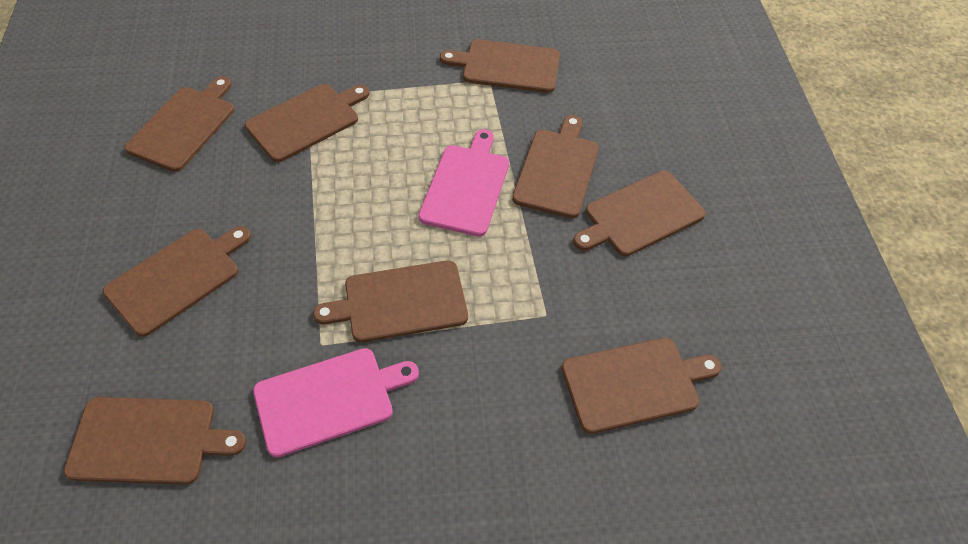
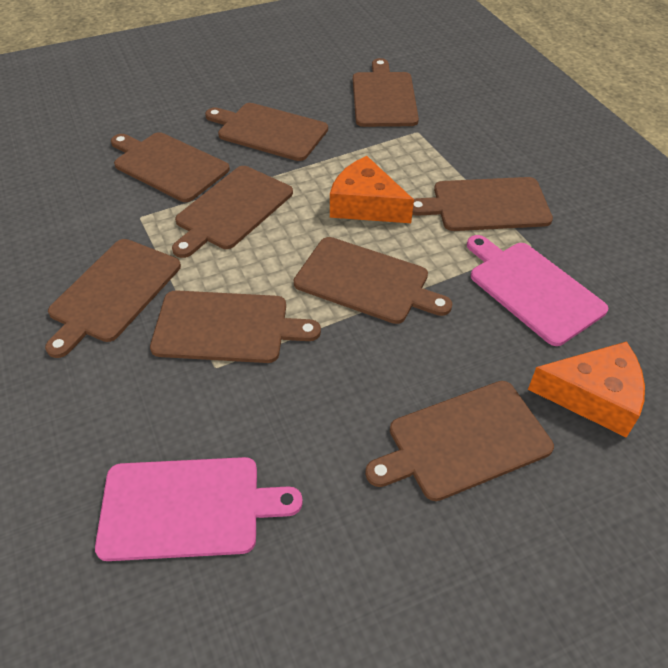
orange cheese: 0 -> 2

